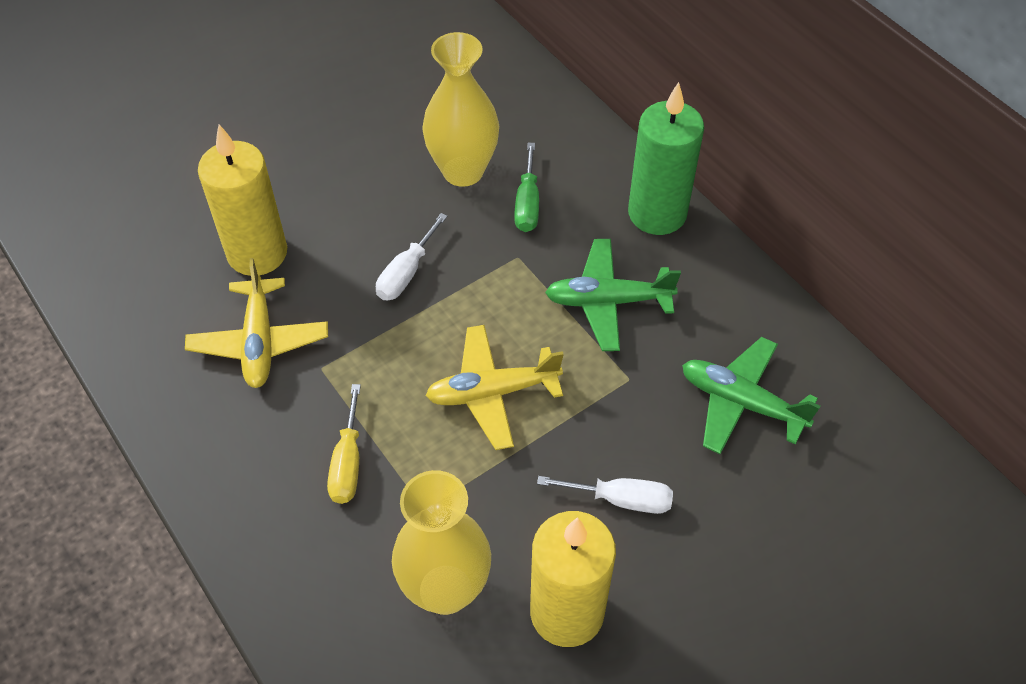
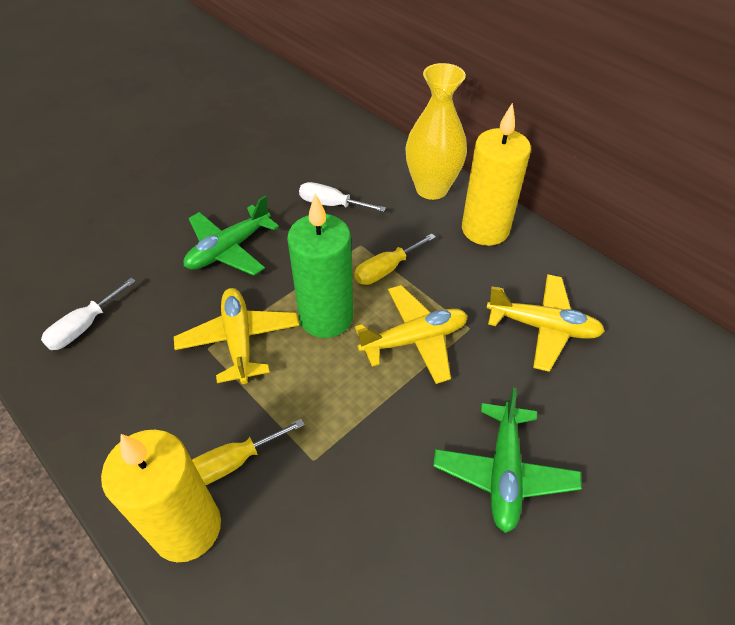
green screwdriver: 1 -> 0
yellow plane: 2 -> 3
yellow screwdriver: 1 -> 2
yellow vase: 2 -> 1

